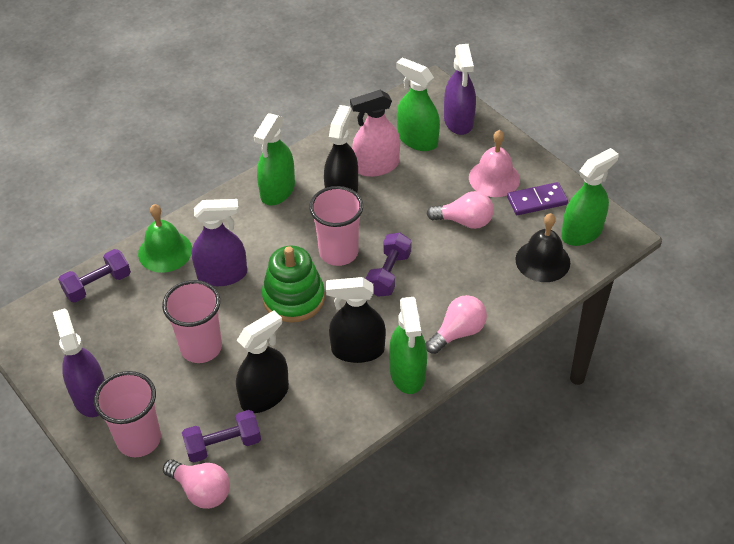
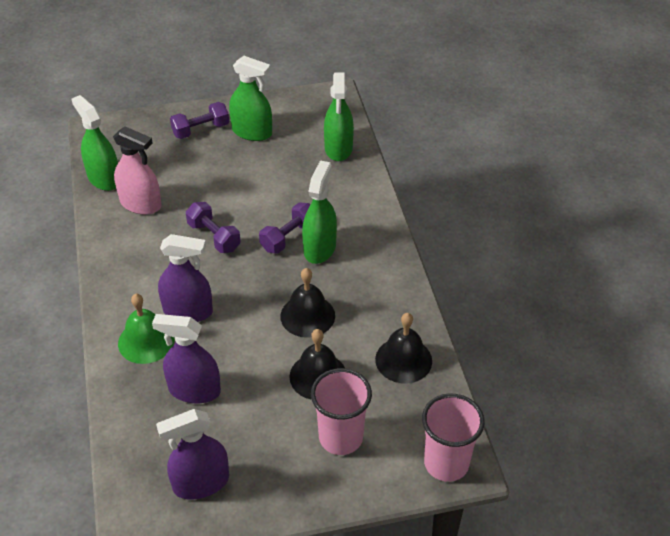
black bell: 1 -> 3
black spray bottle: 3 -> 0
green stacking toy: 1 -> 0
pink bell: 1 -> 0
pink cup: 3 -> 2
pink light bulb: 3 -> 0
purple domino: 1 -> 0

